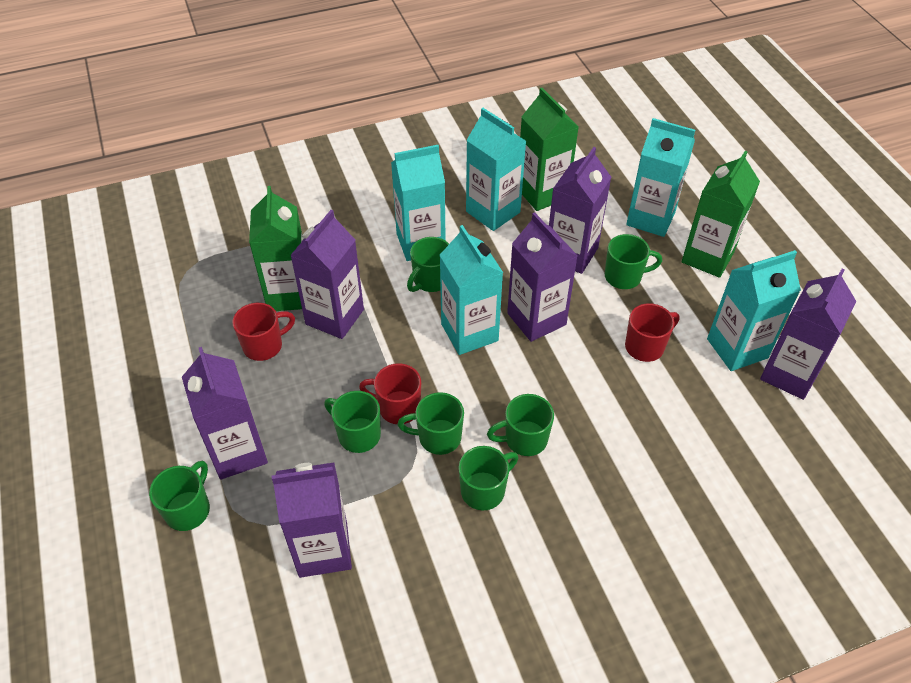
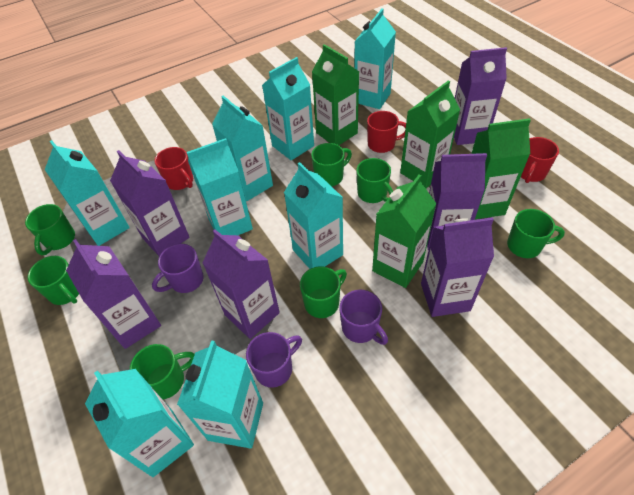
green carton: 3 -> 4
purple mug: 0 -> 3
turquoise carton: 5 -> 8

